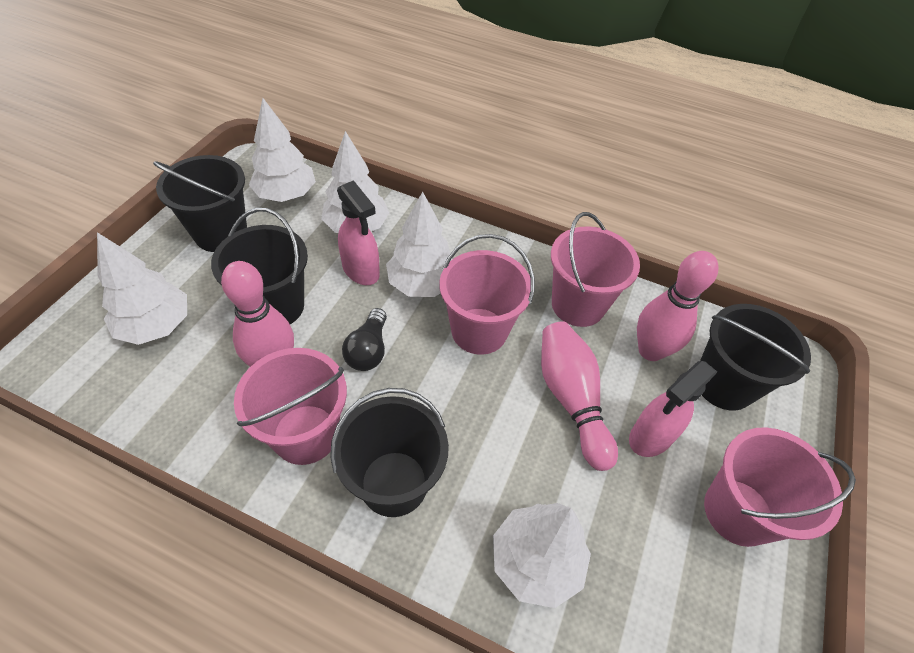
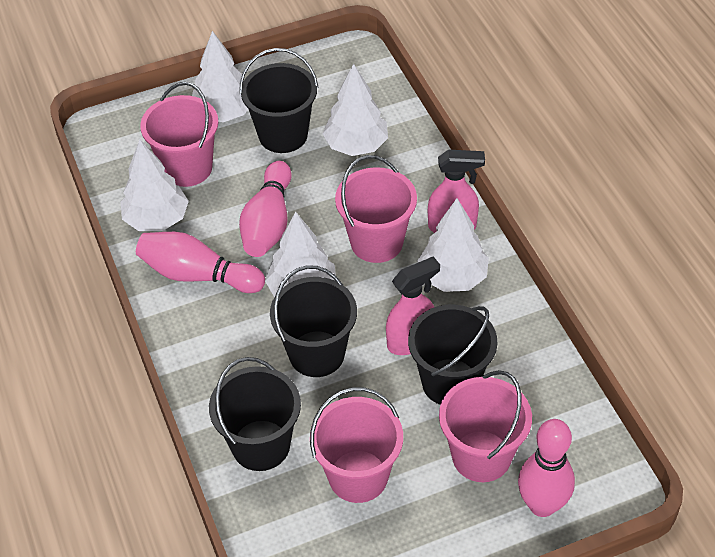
black light bulb: 1 -> 0

